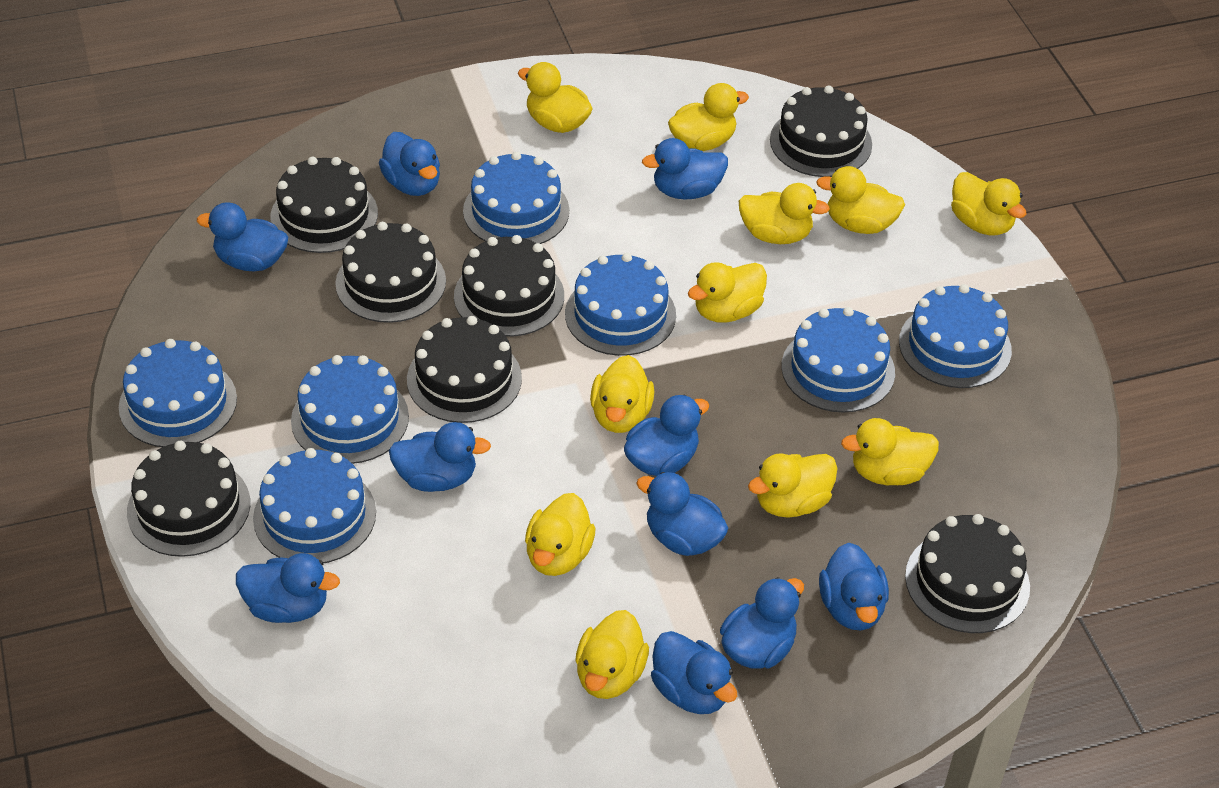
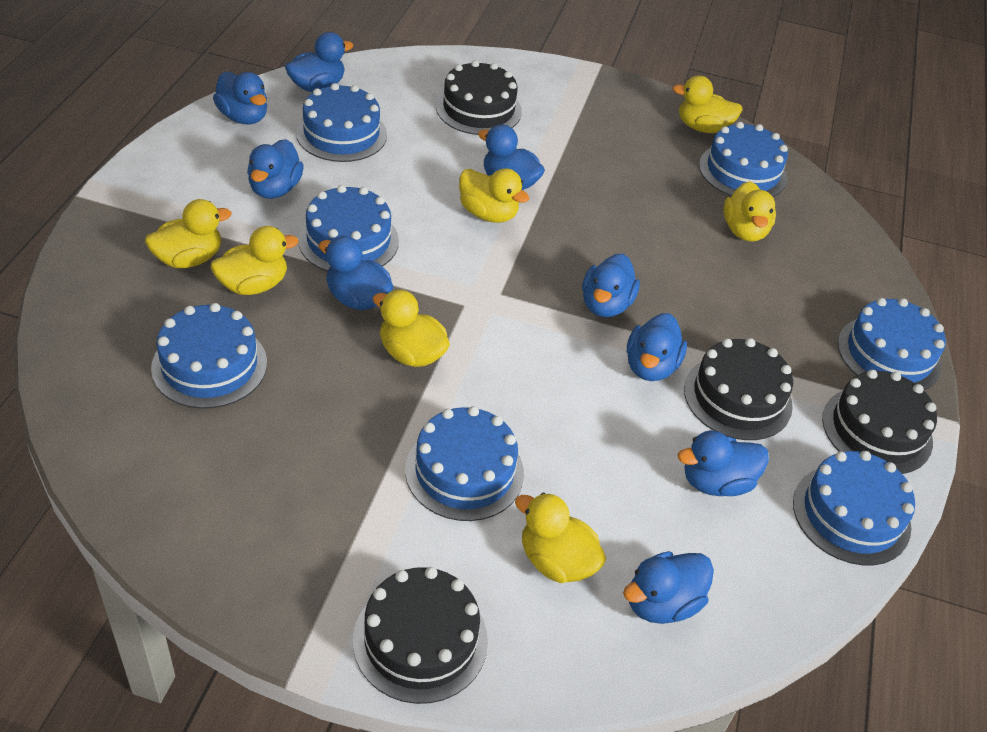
black cake: 7 -> 4
blue duck: 10 -> 9
yellow duck: 11 -> 7

